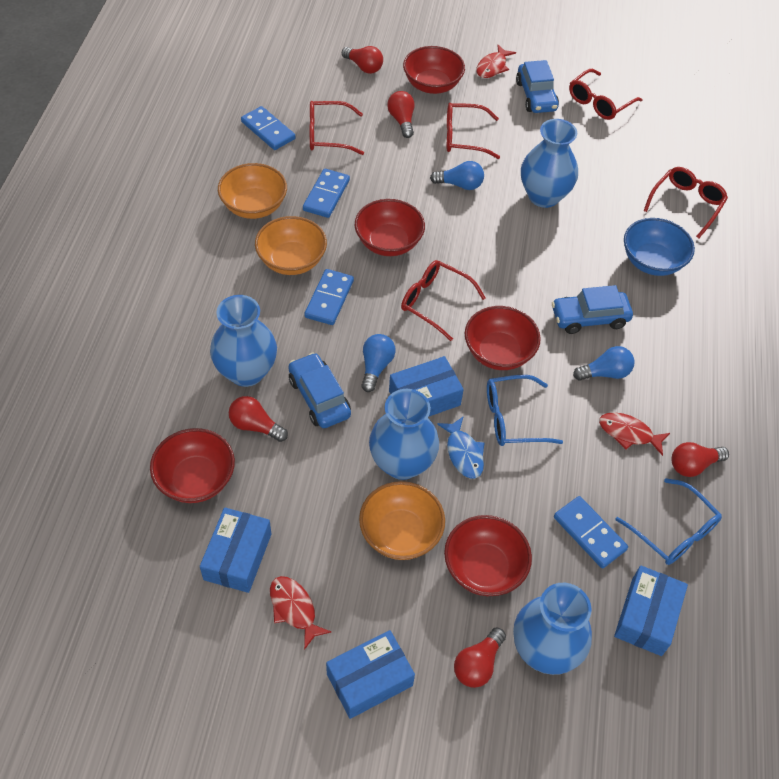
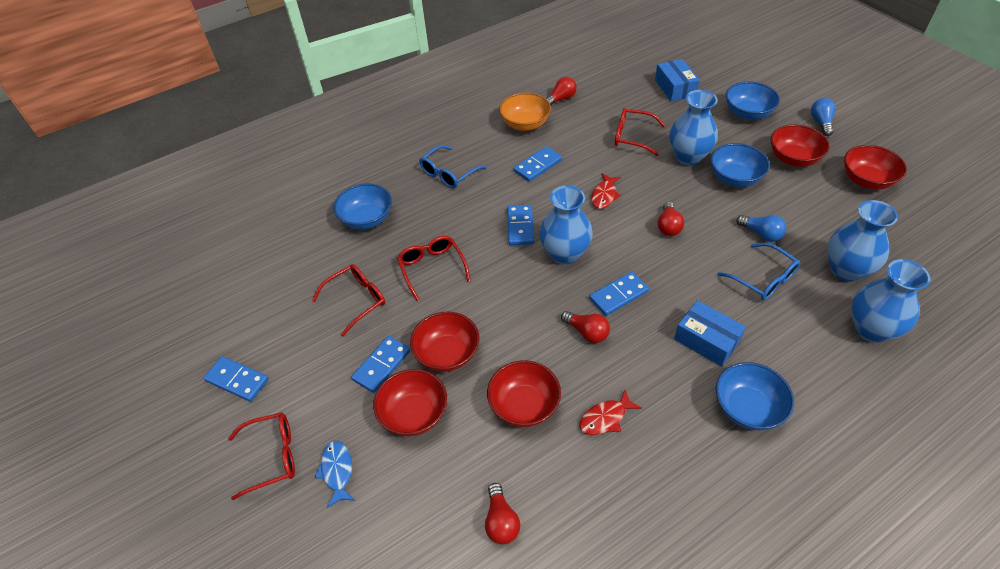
blue bowl: 1 -> 4
blue box: 4 -> 2
blue car: 3 -> 0
blue domino: 4 -> 5
blue light bulb: 3 -> 2
orange bowl: 3 -> 1
red fish: 3 -> 2
red glasses: 5 -> 4
red light bulb: 5 -> 4

